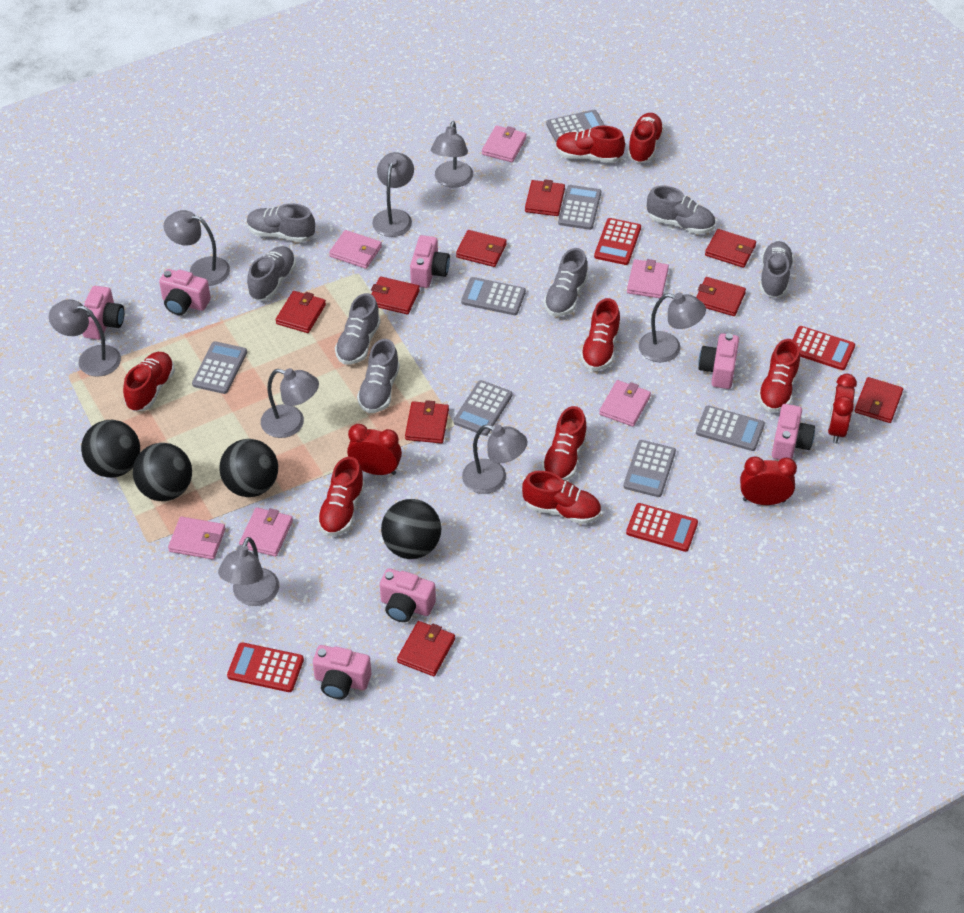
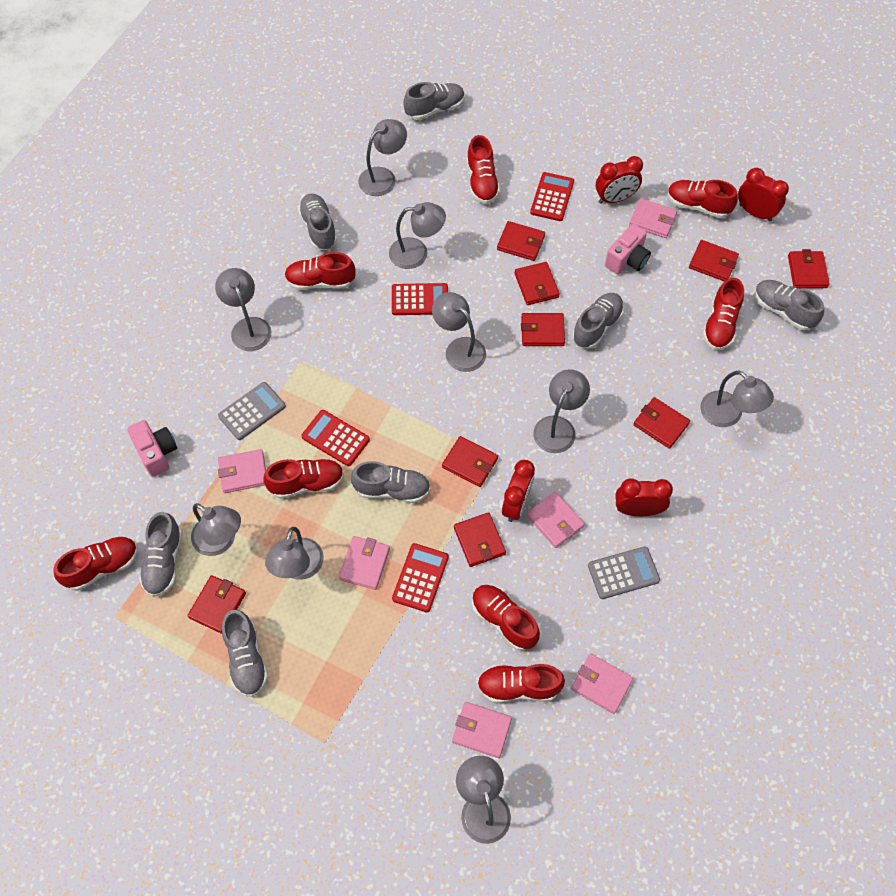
black ball: 4 -> 0
grey calculator: 7 -> 2
grey lamp: 8 -> 9
pink camera: 7 -> 2
red clock: 3 -> 4

